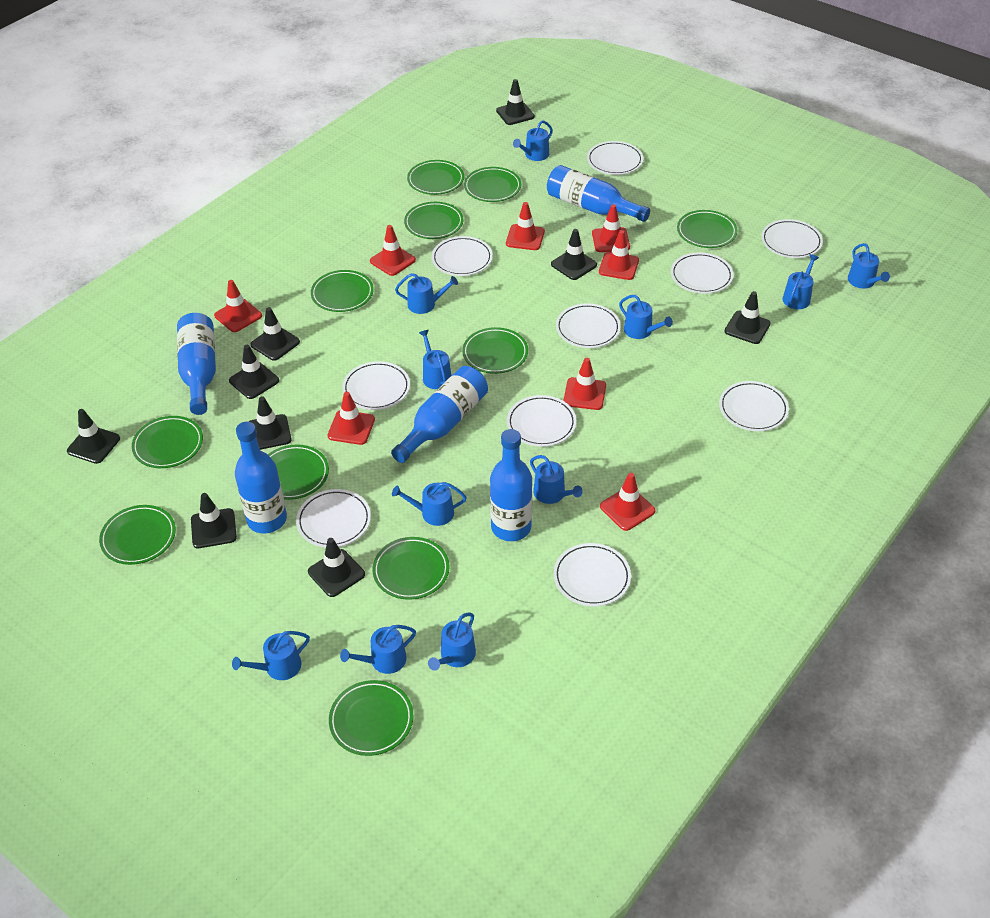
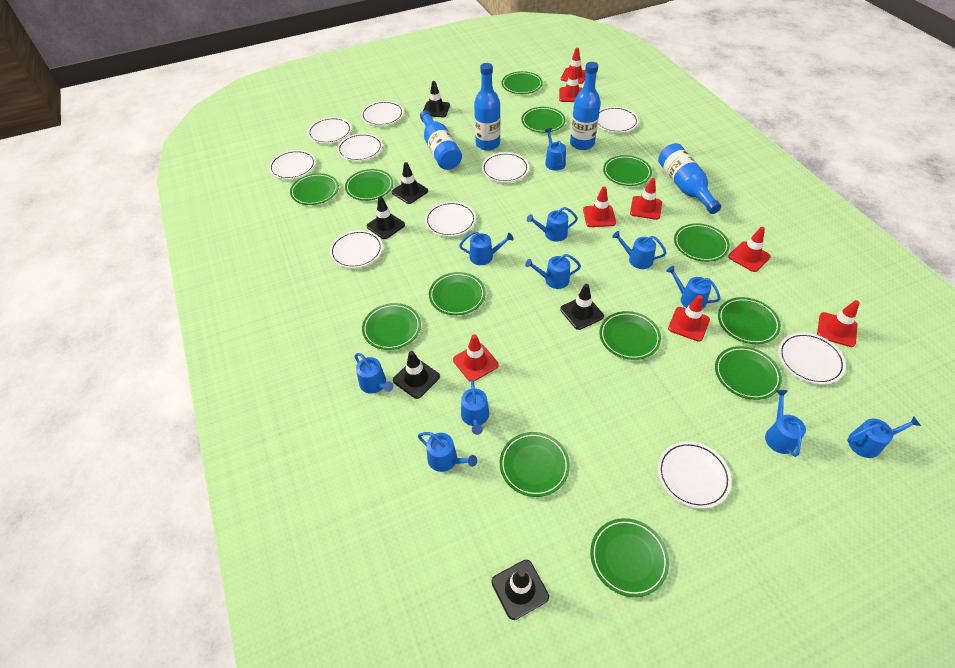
black traffic cone: 9 -> 6
blue bottle: 5 -> 4
green plate: 11 -> 13

